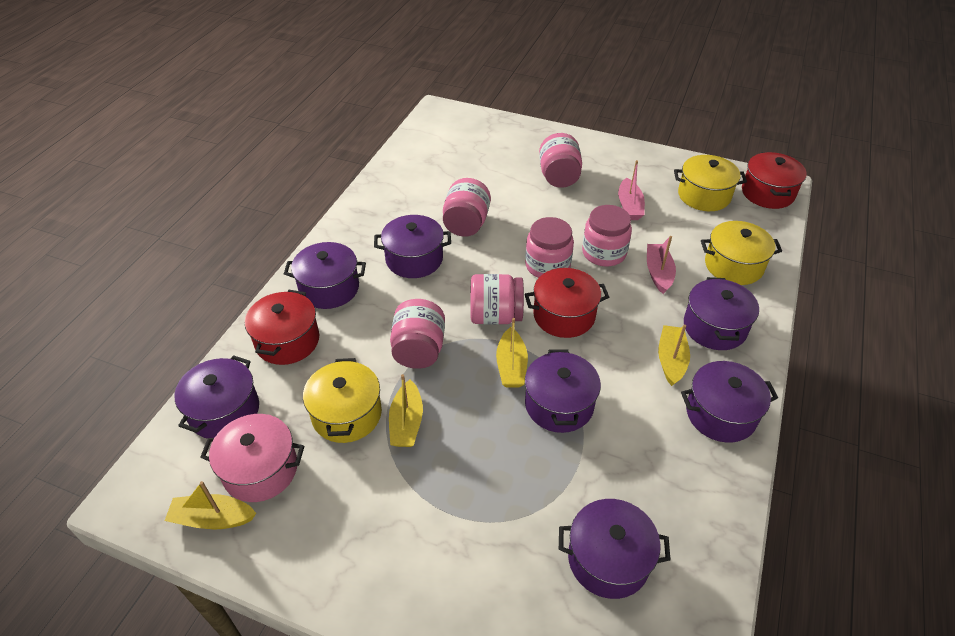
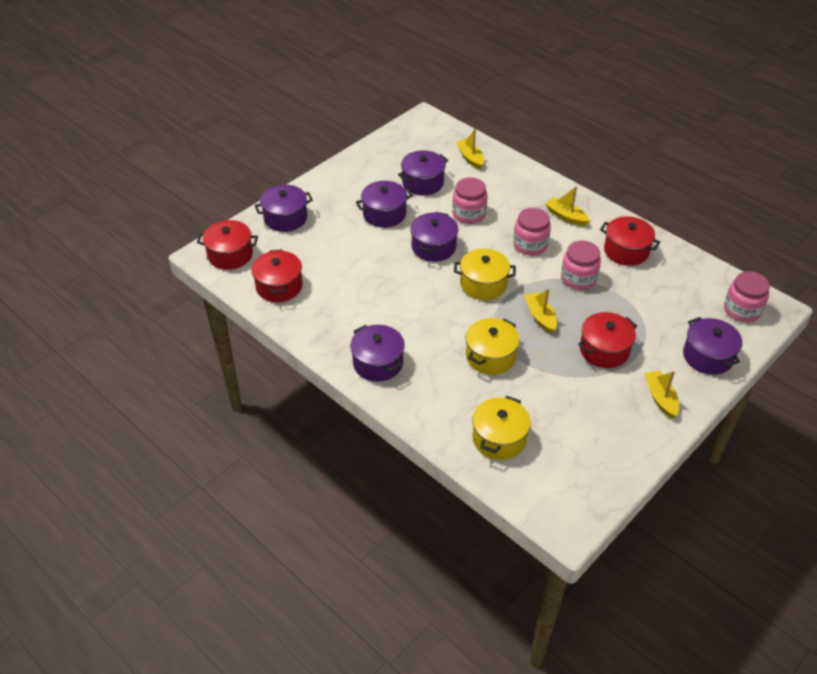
pink boat: 2 -> 0
pink jar: 6 -> 4
pink pot: 1 -> 0
purple pot: 7 -> 6
red pot: 3 -> 4

